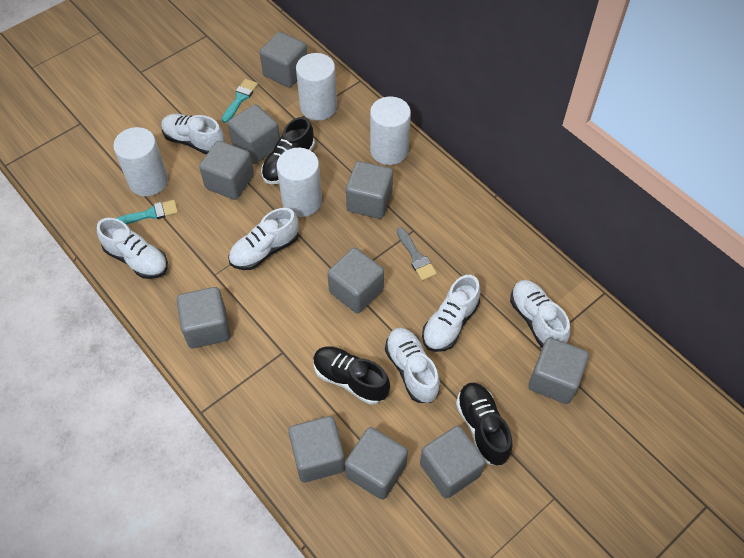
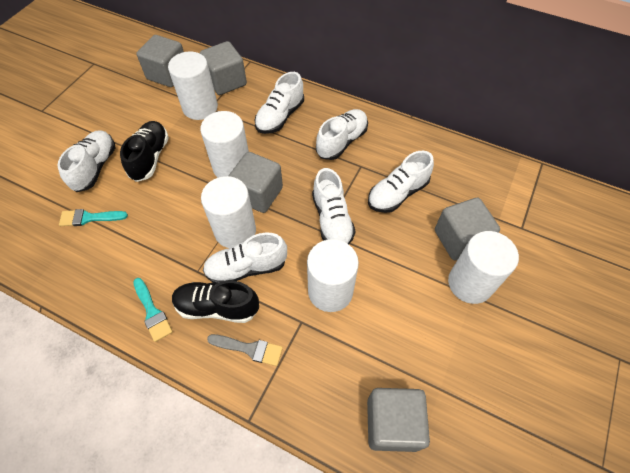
black shoe: 3 -> 2
grey cube: 10 -> 5
white cylinder: 4 -> 5

